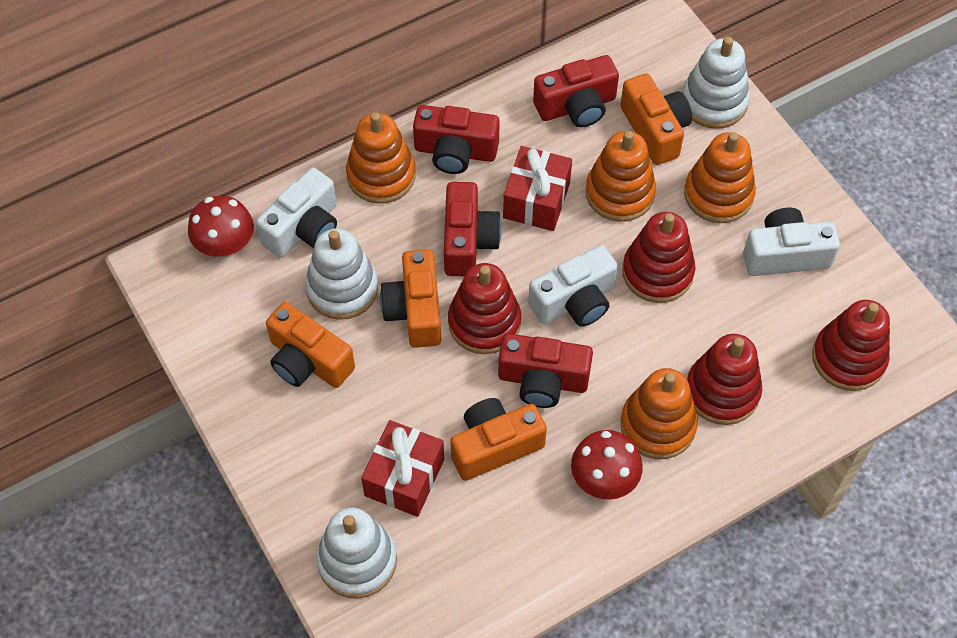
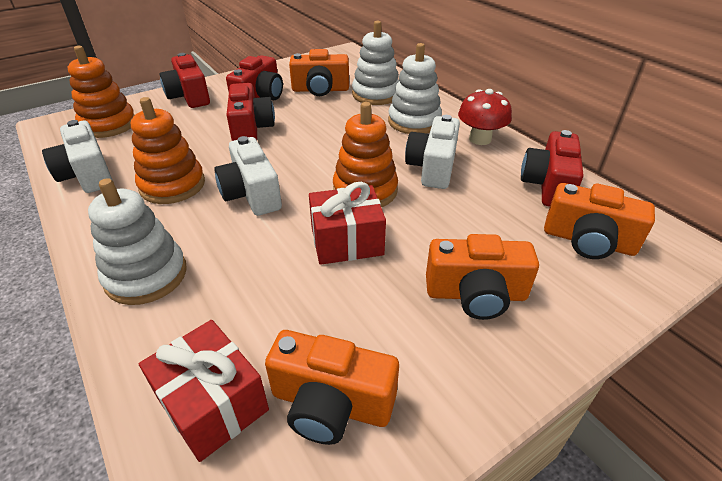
orange stacking toy: 4 -> 3
red mushroom: 2 -> 1
red stacking toy: 4 -> 0

